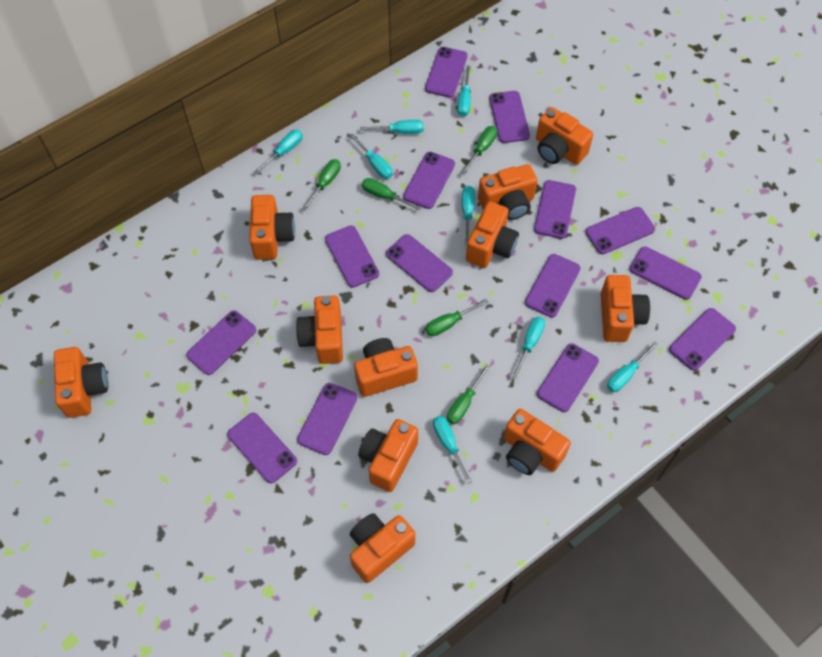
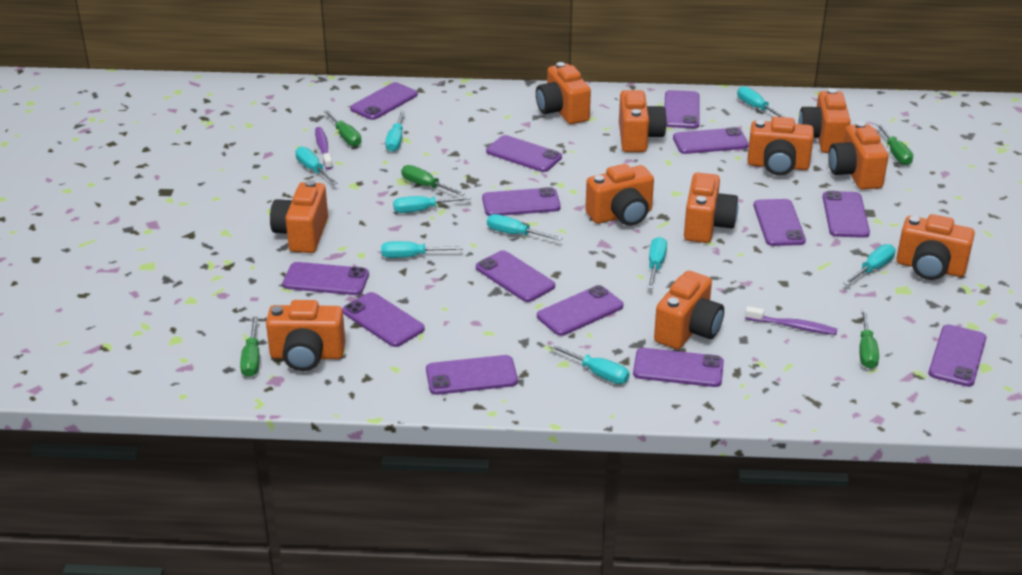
purple toothbrush: 0 -> 2
turquoise screwdriver: 8 -> 9

